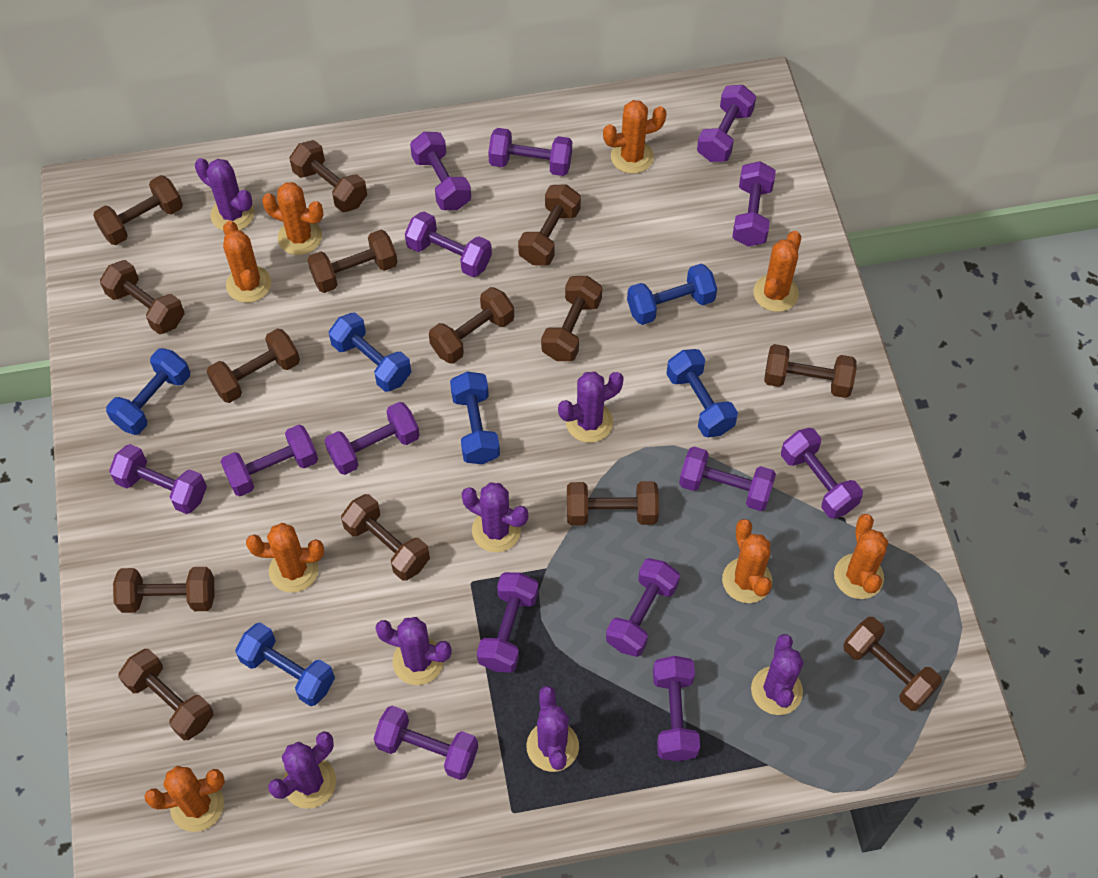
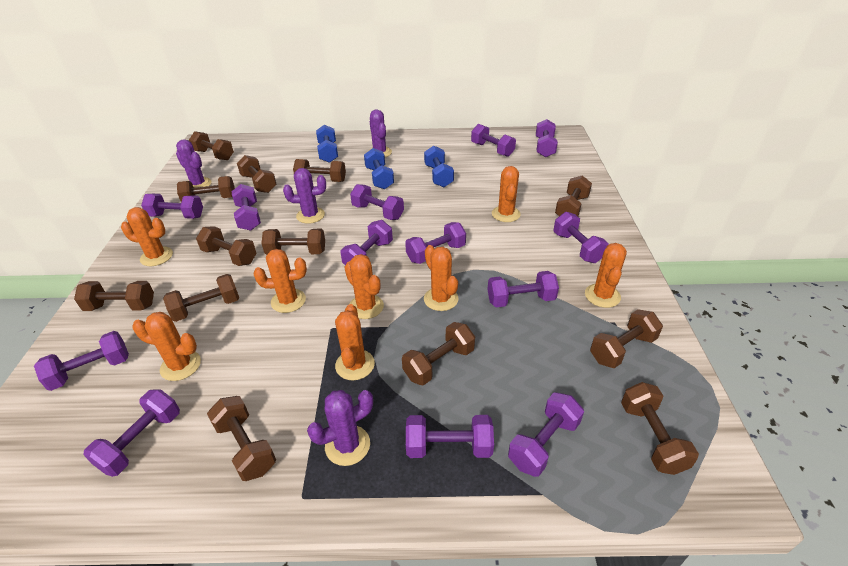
blue dumbbell: 6 -> 3
brown dumbbell: 14 -> 13
purple cactus: 7 -> 4
purple dumbbell: 14 -> 13

